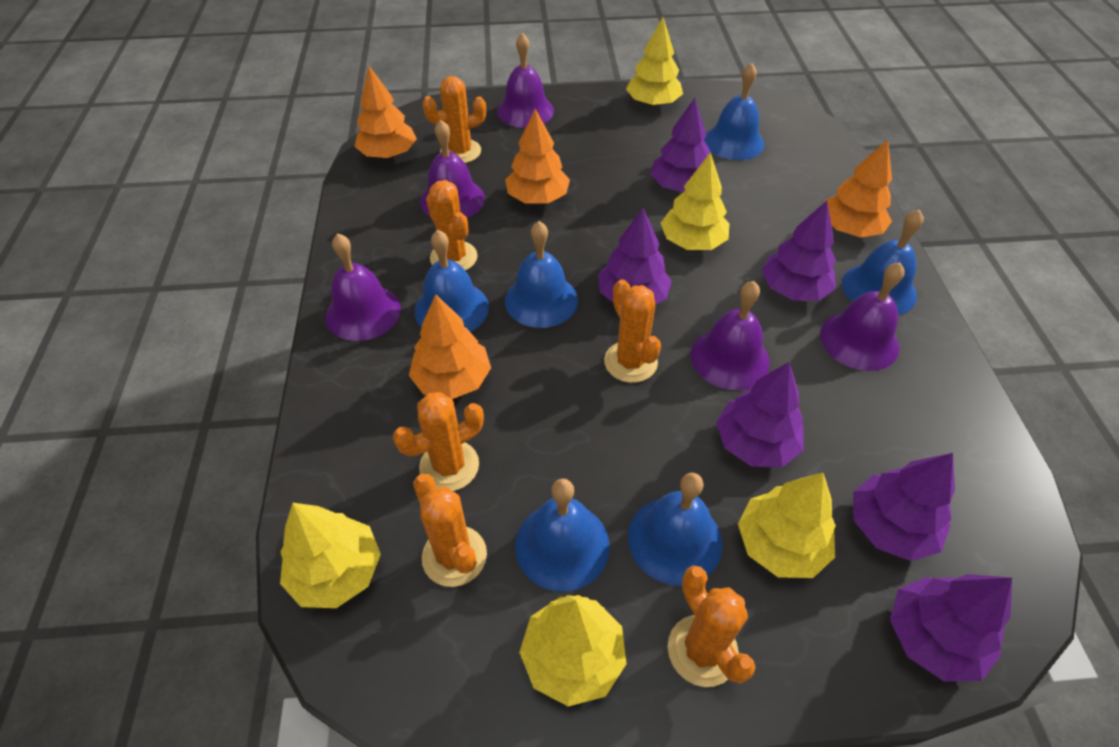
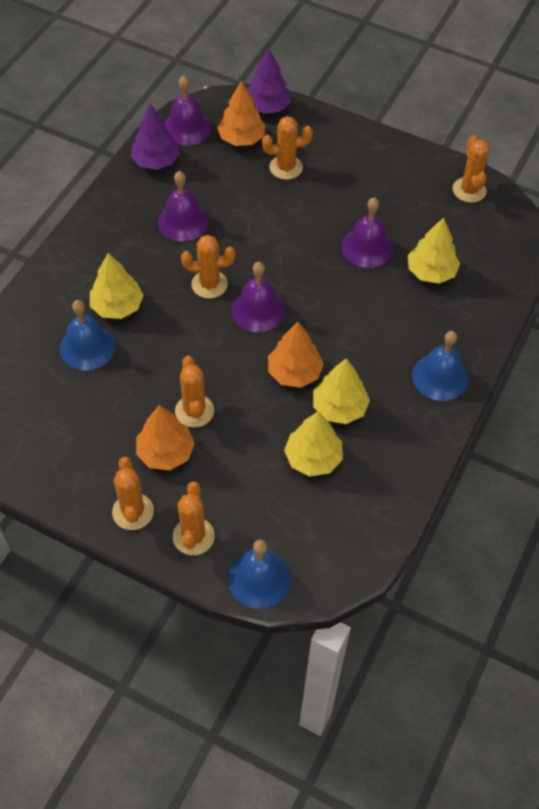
blue bell: 6 -> 3
orange tree: 4 -> 3
purple bell: 5 -> 4
purple tree: 6 -> 2
yellow tree: 5 -> 4

